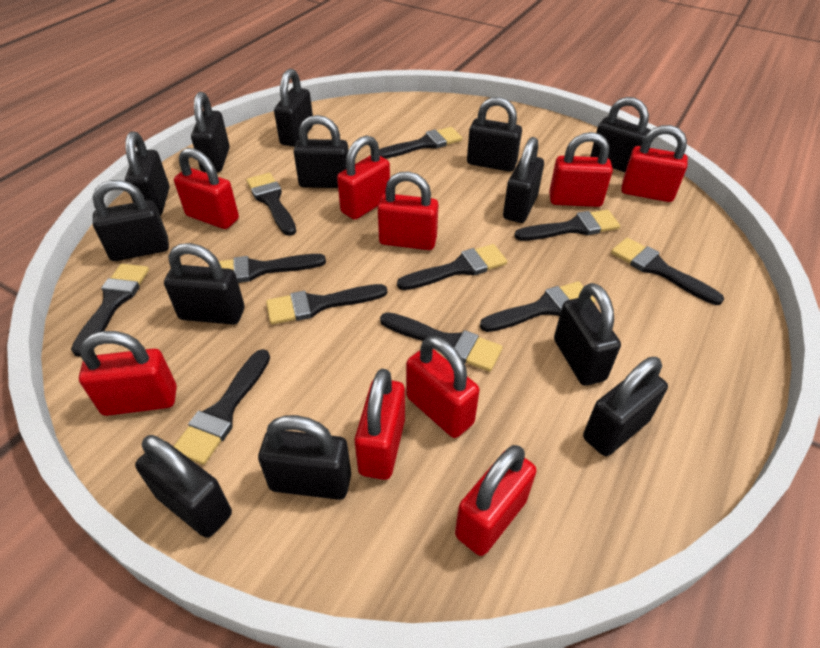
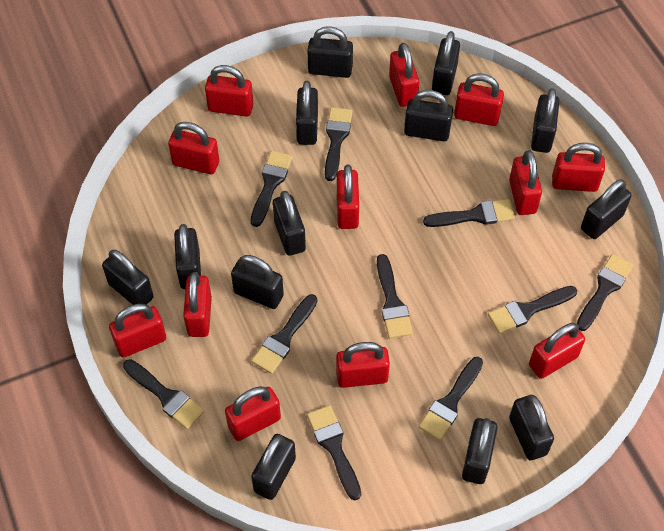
black brush: 11 -> 10
red padlock: 9 -> 12

